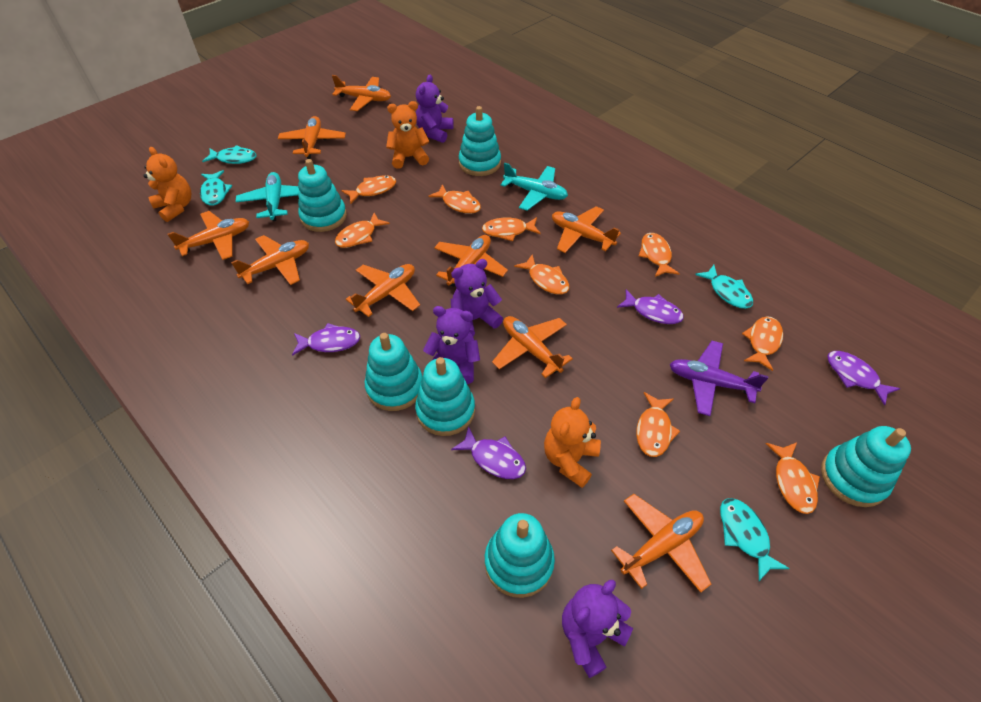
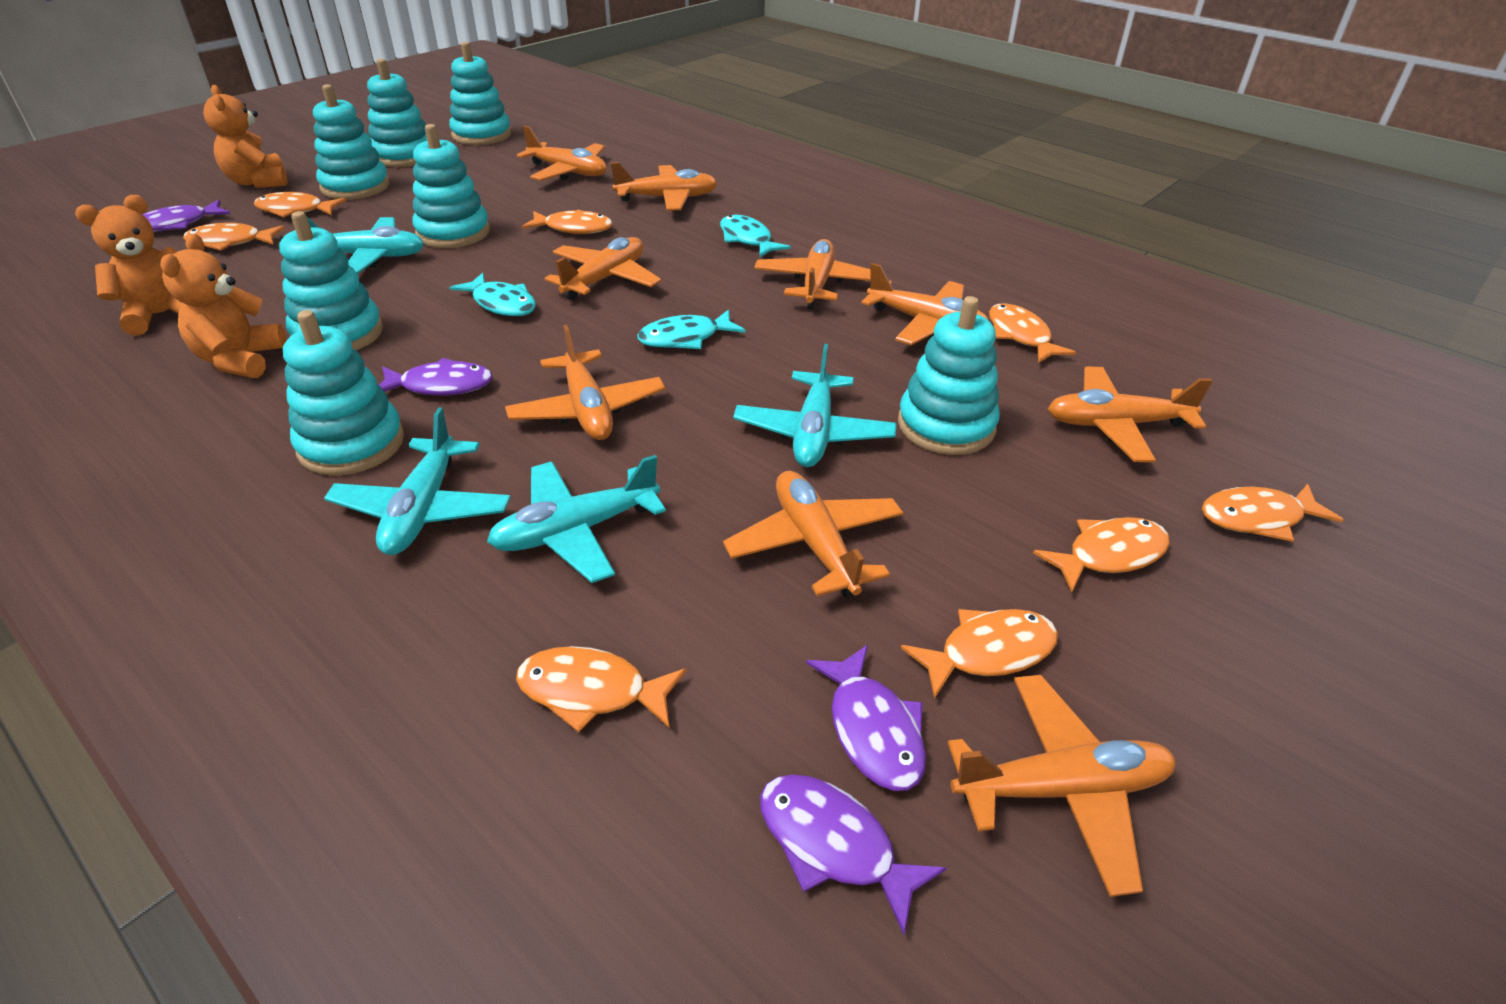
orange fish: 9 -> 8
purple plane: 1 -> 0
purple teddy bear: 4 -> 0
turquoise fish: 4 -> 3
turquoise plane: 2 -> 4
turquoise stacking toy: 6 -> 7

